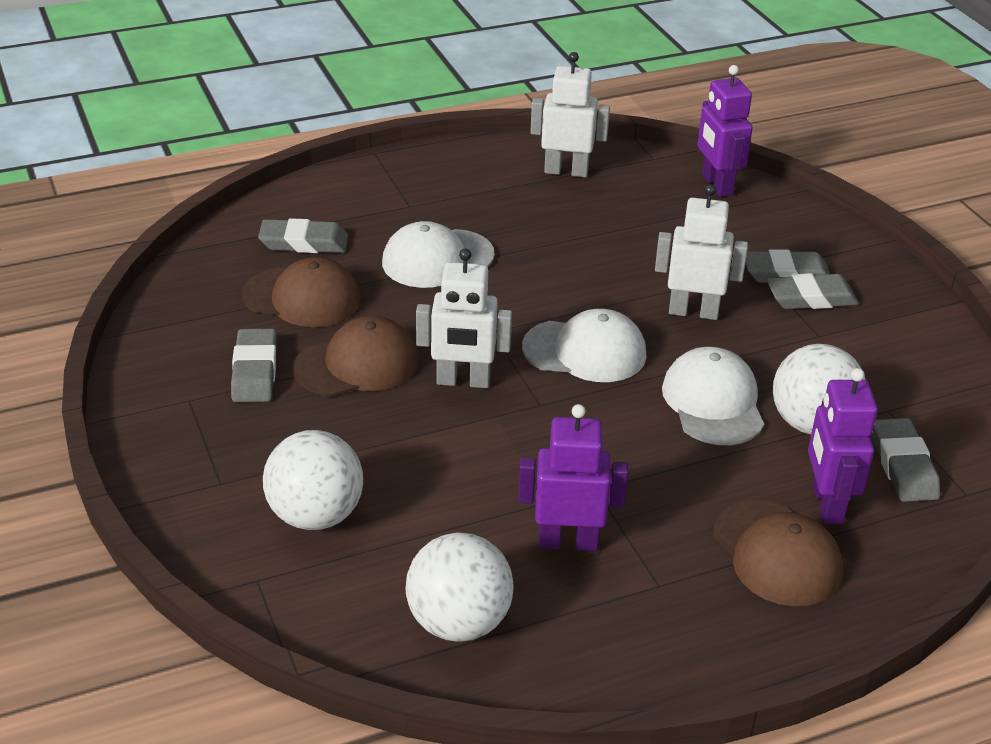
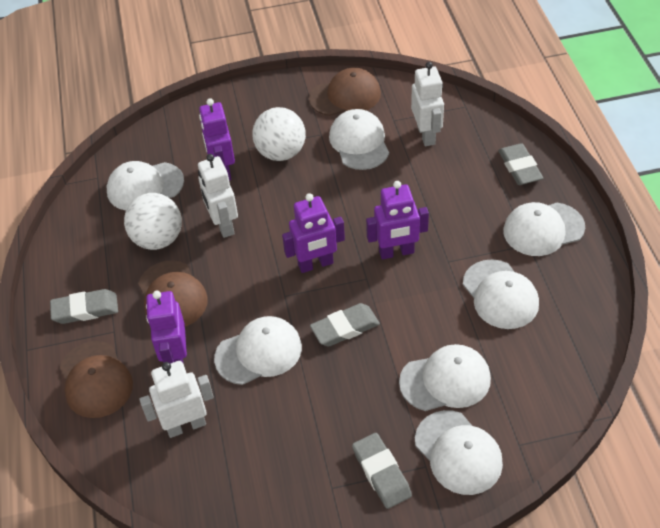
grey eraser: 5 -> 4
purple robot: 3 -> 4
white ball: 3 -> 2
white cap: 3 -> 7

